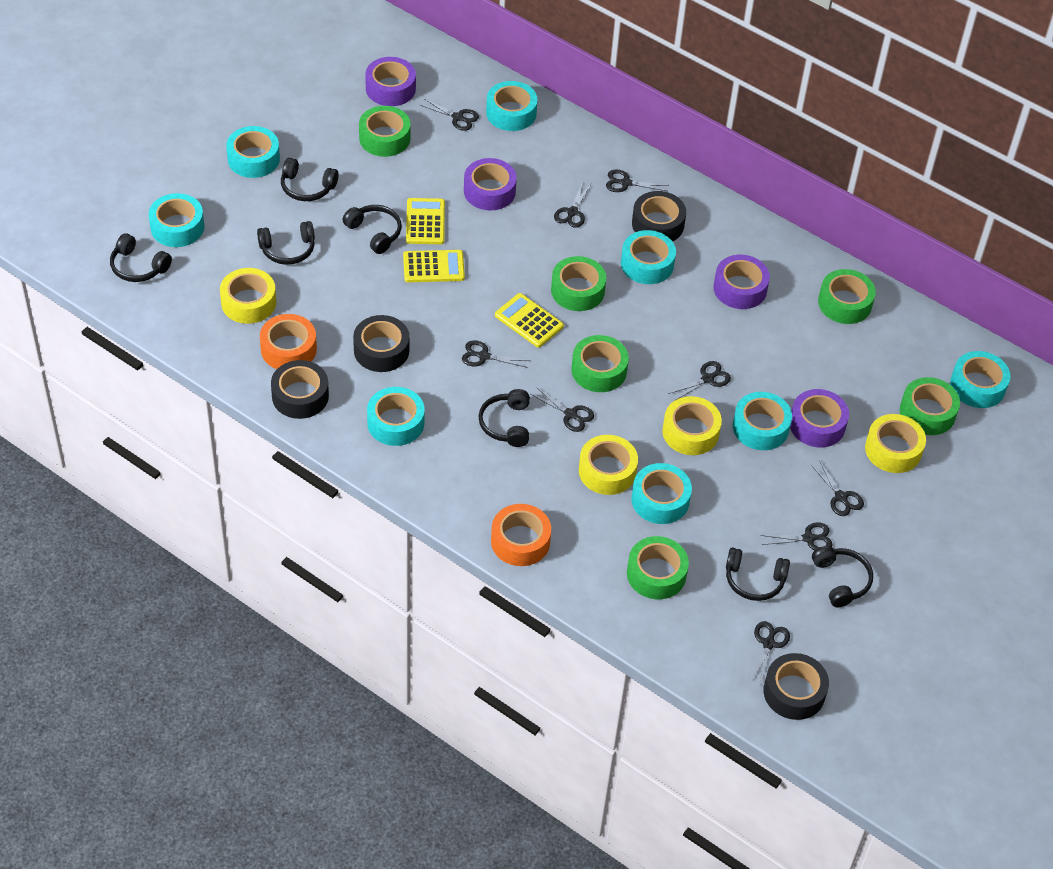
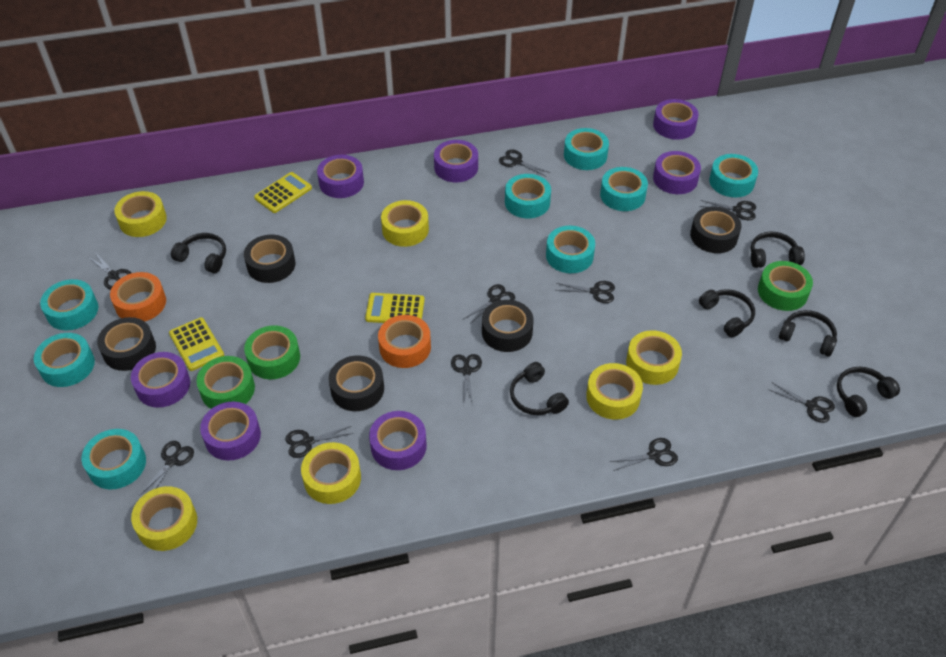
black headphones: 7 -> 6
black scissors: 9 -> 10
black tape: 4 -> 5
green tape: 6 -> 3
purple tape: 4 -> 7
yellow tape: 4 -> 6

